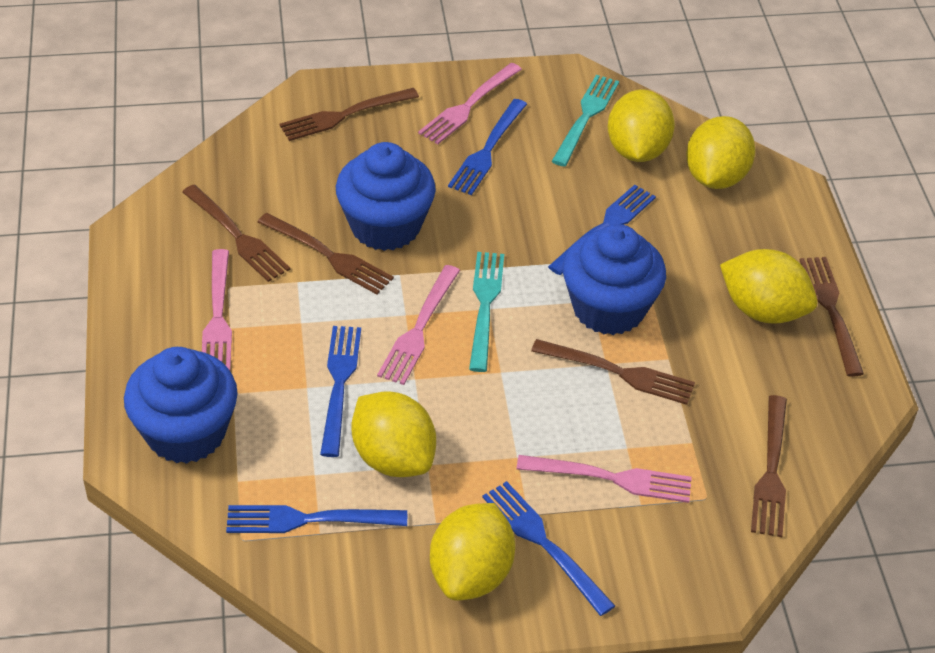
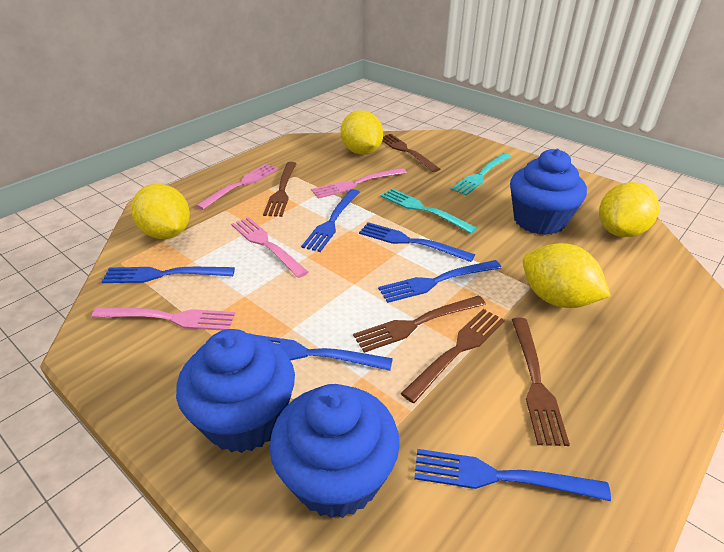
blue fork: 5 -> 6
brown fork: 6 -> 5
yellow lemon: 5 -> 4

